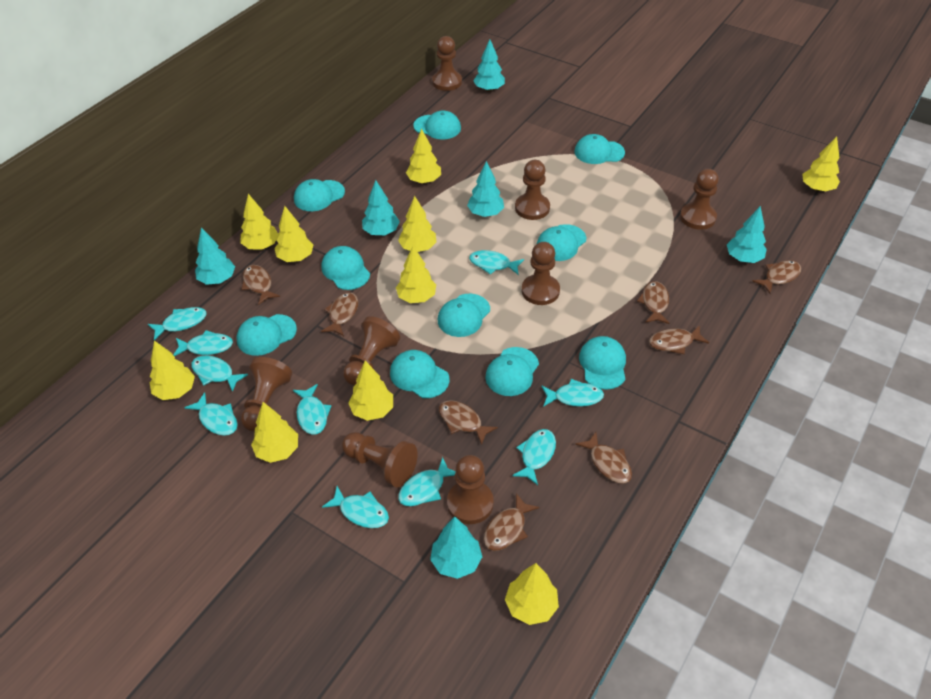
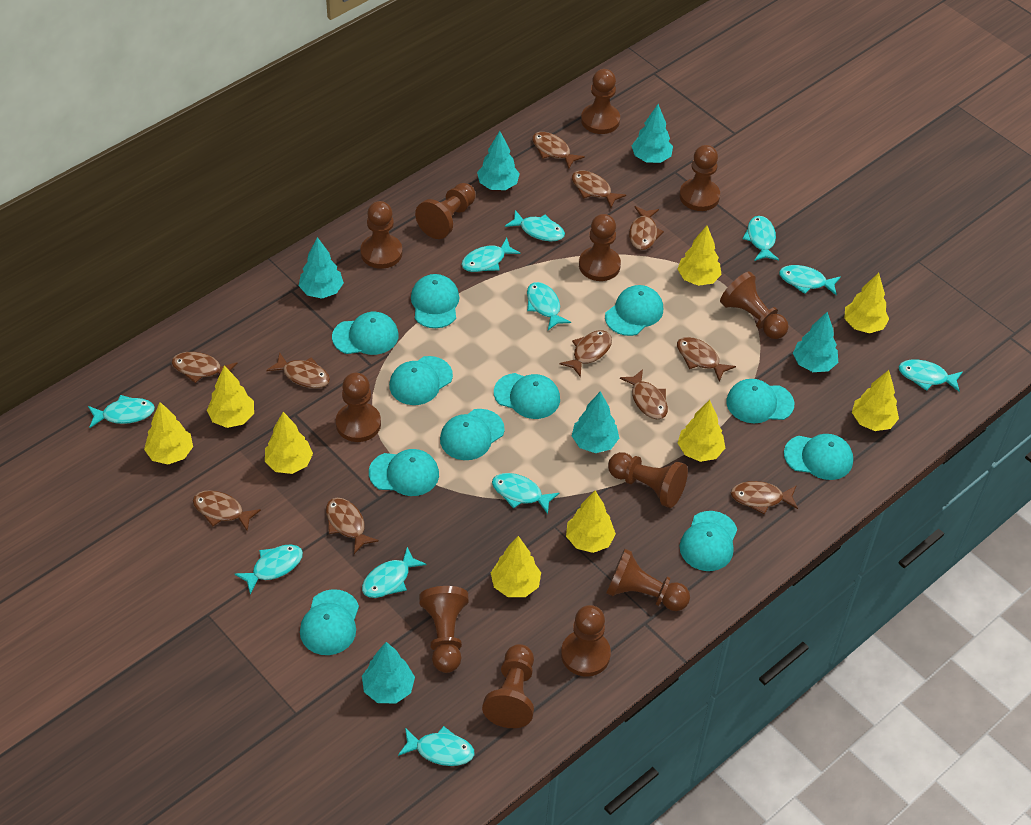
brown fish: 8 -> 11
brown pawn: 8 -> 12
turquoise cap: 10 -> 11
turquoise fish: 10 -> 11
yellow tree: 10 -> 9

